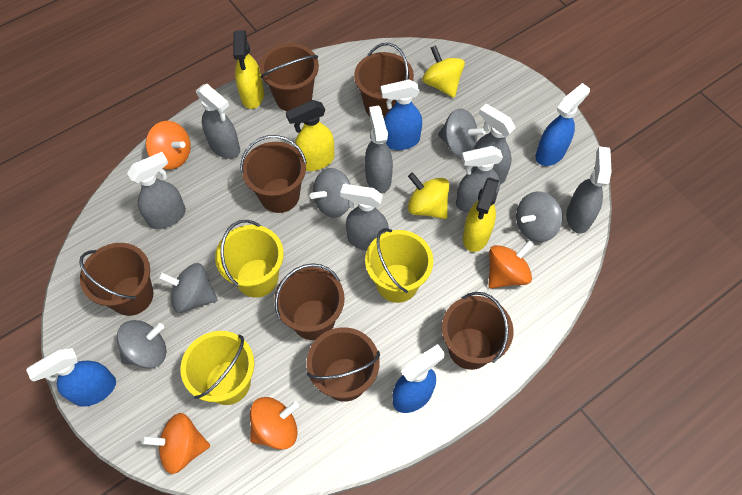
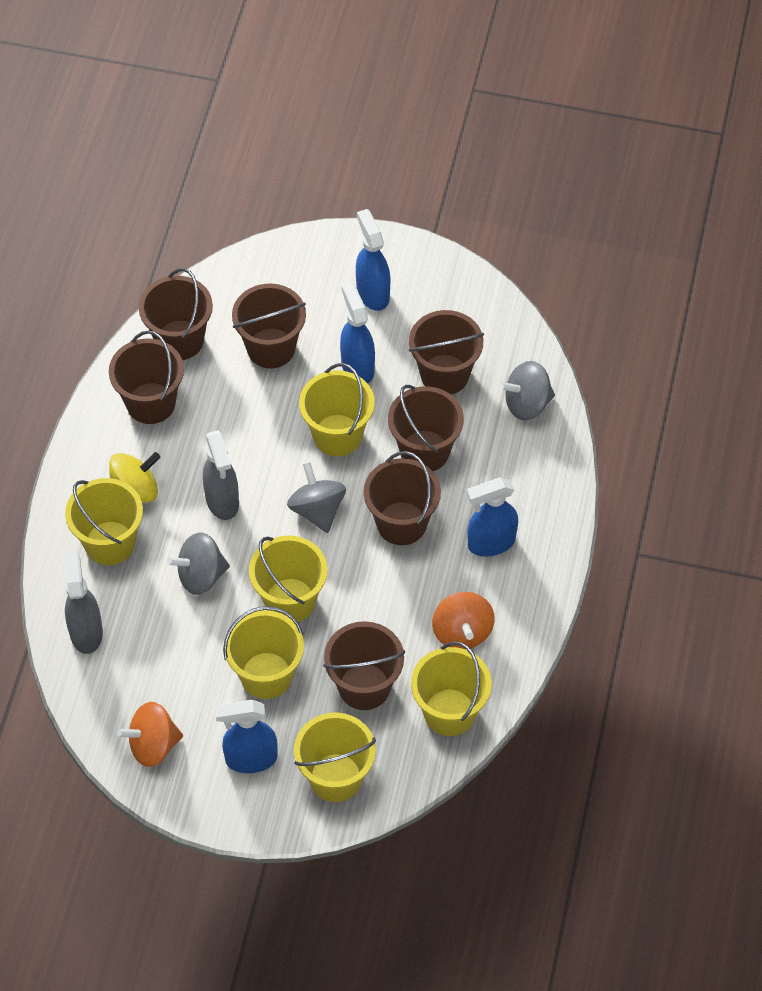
grey spinning top: 5 -> 3
grey spray bottle: 7 -> 2
orange spinning top: 4 -> 2
yellow bucket: 3 -> 6
yellow spinning top: 2 -> 1
yellow spray bottle: 3 -> 0

